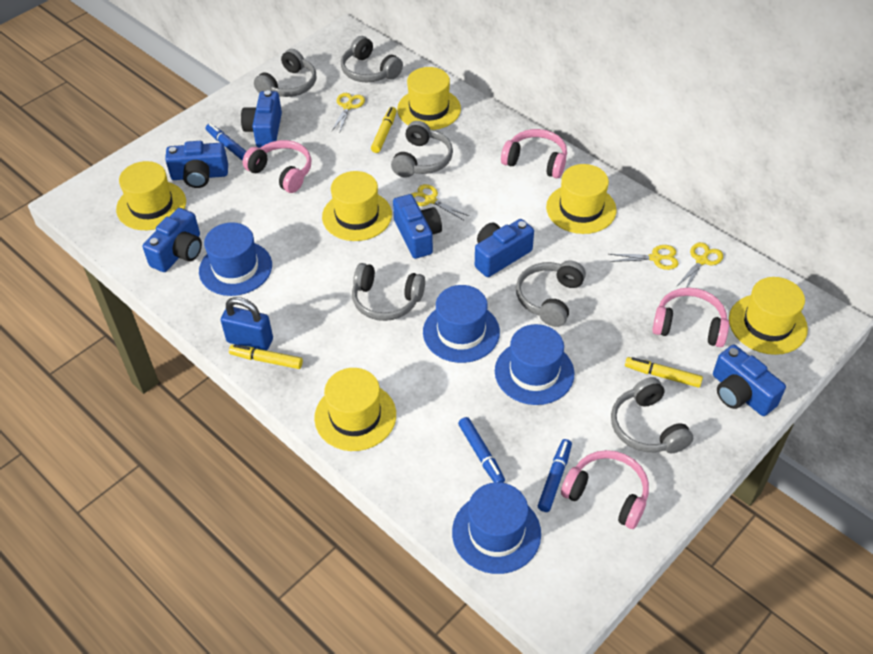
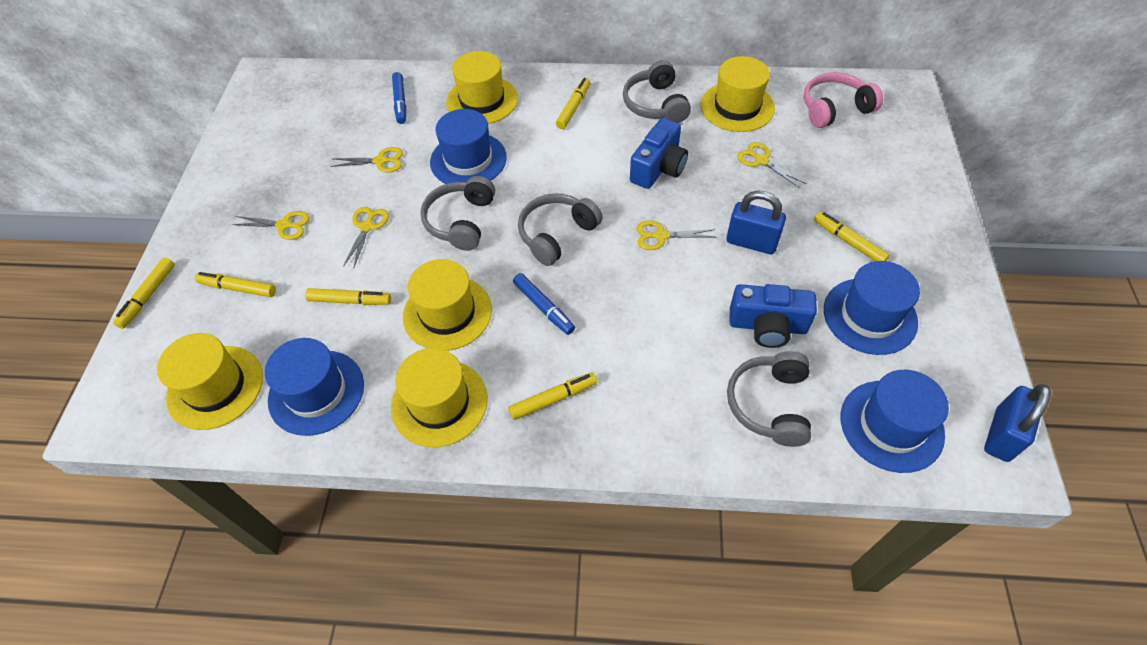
blue camera: 6 -> 2
blue marker: 3 -> 2
blue padlock: 1 -> 2
grey headphones: 6 -> 4
pink headphones: 4 -> 1
yellow hat: 6 -> 5
yellow marker: 3 -> 6
yellow scissors: 4 -> 5

